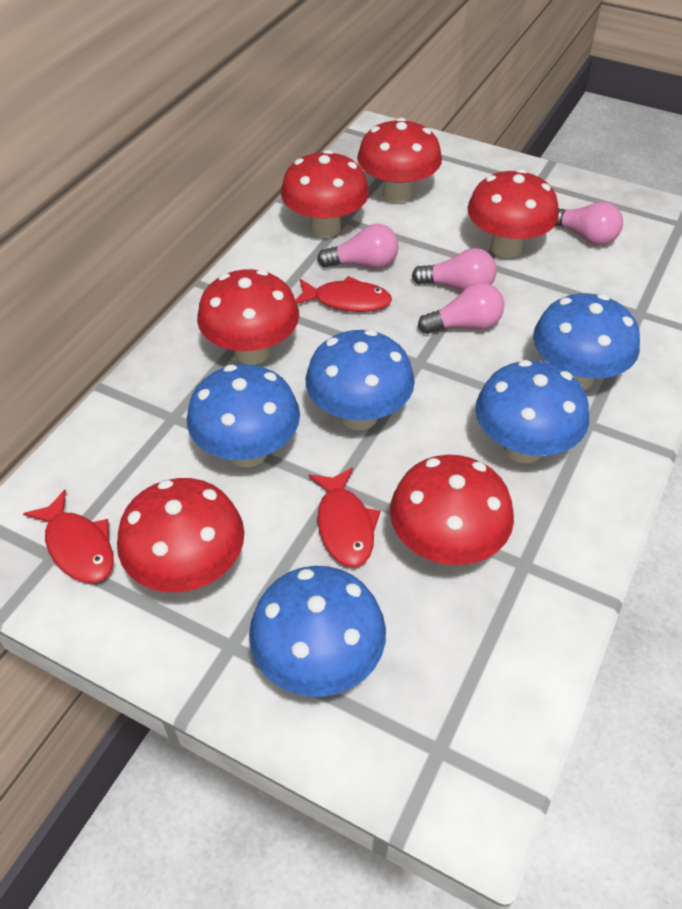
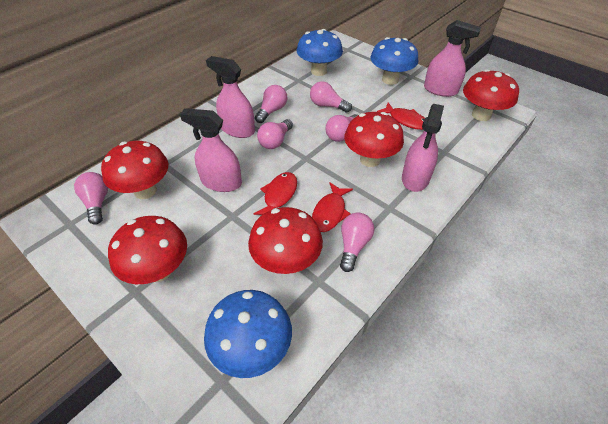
blue mushroom: 5 -> 3
pink light bulb: 4 -> 6
pink spray bottle: 0 -> 4
red mushroom: 6 -> 5

